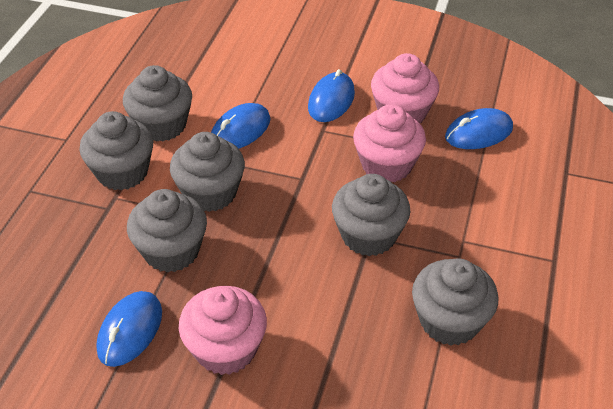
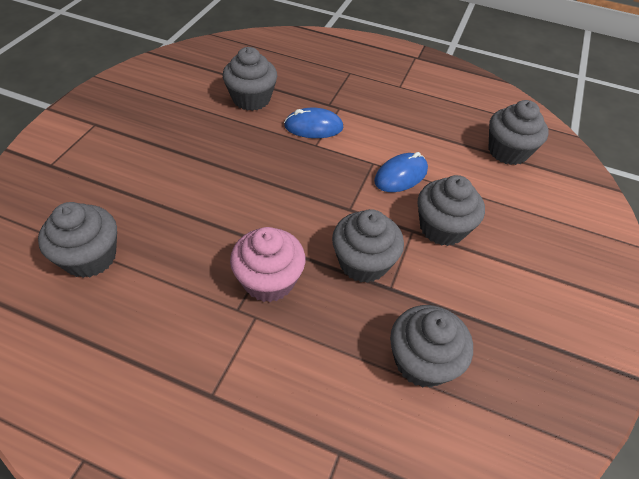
blue mouse: 4 -> 2
pink cupcake: 3 -> 1

